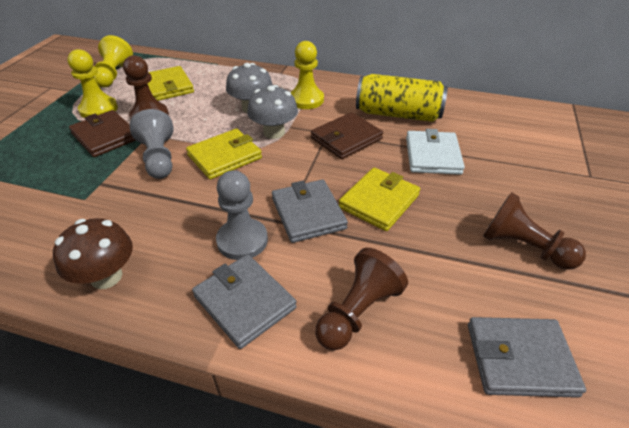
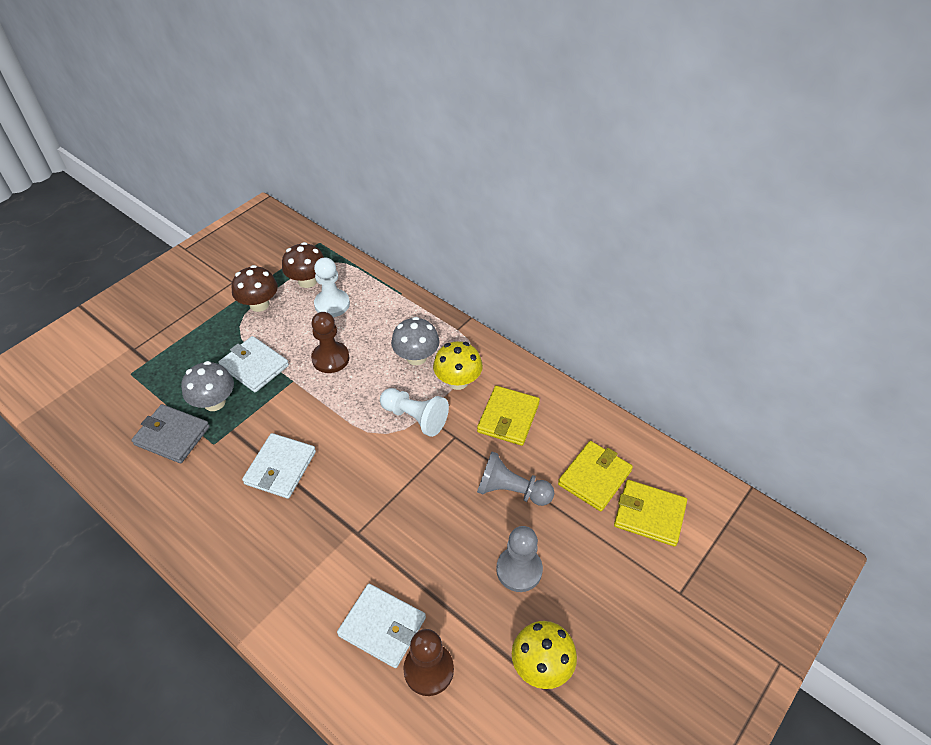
brown mushroom: 1 -> 2
brown pawn: 3 -> 2
brown wallet: 2 -> 0
grey wallet: 3 -> 1
white pawn: 0 -> 2
white wallet: 1 -> 3
yellow can: 1 -> 0
yellow mushroom: 0 -> 2
yellow pawn: 3 -> 0

